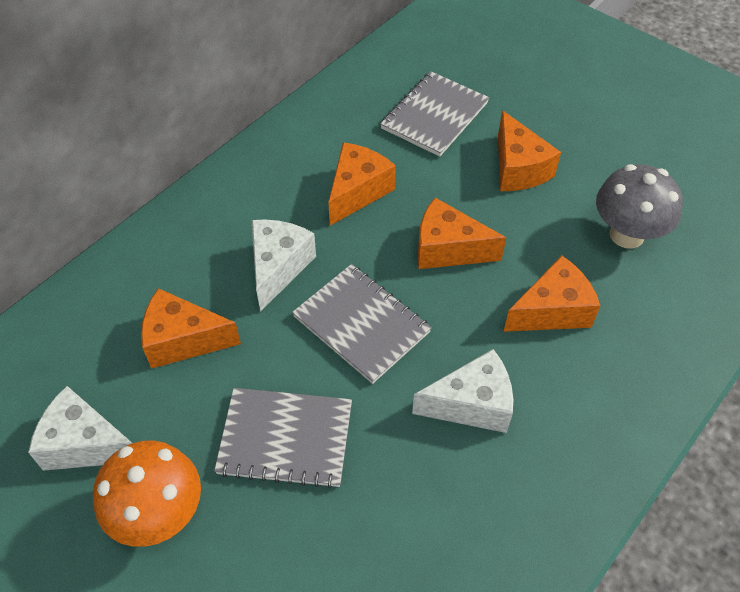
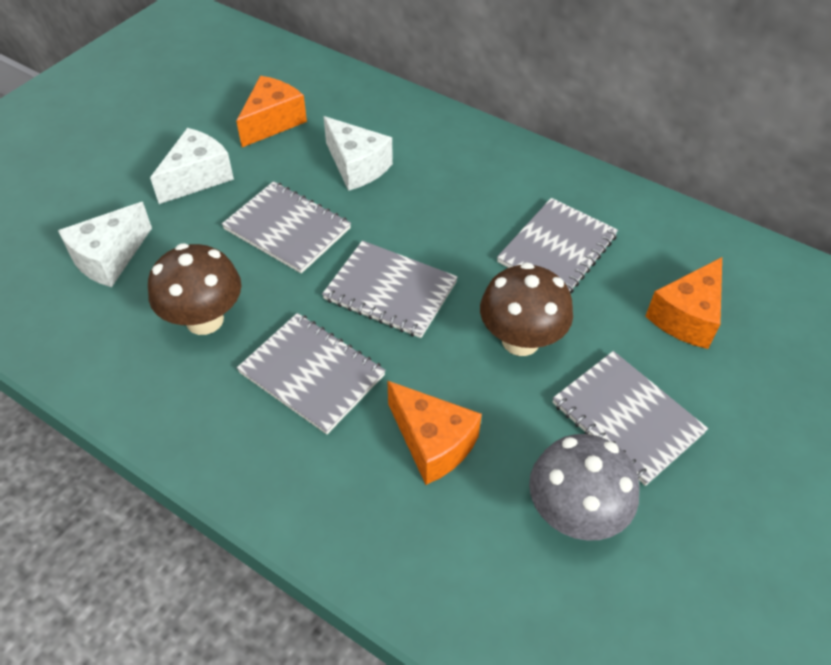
brown mushroom: 0 -> 2
grey notebook: 3 -> 5
orange cheese: 5 -> 3
orange mushroom: 1 -> 0

